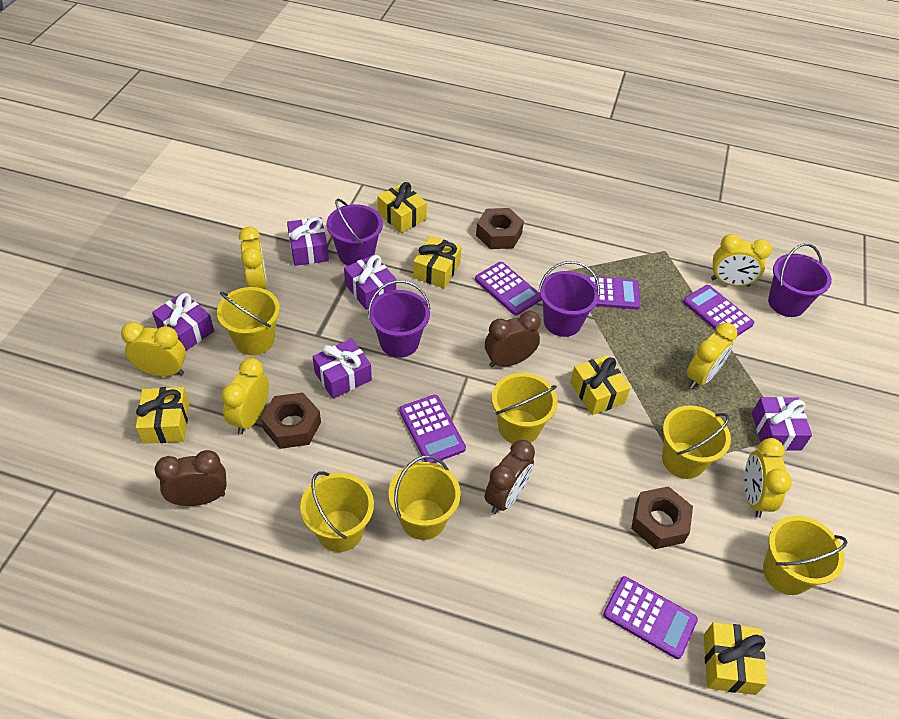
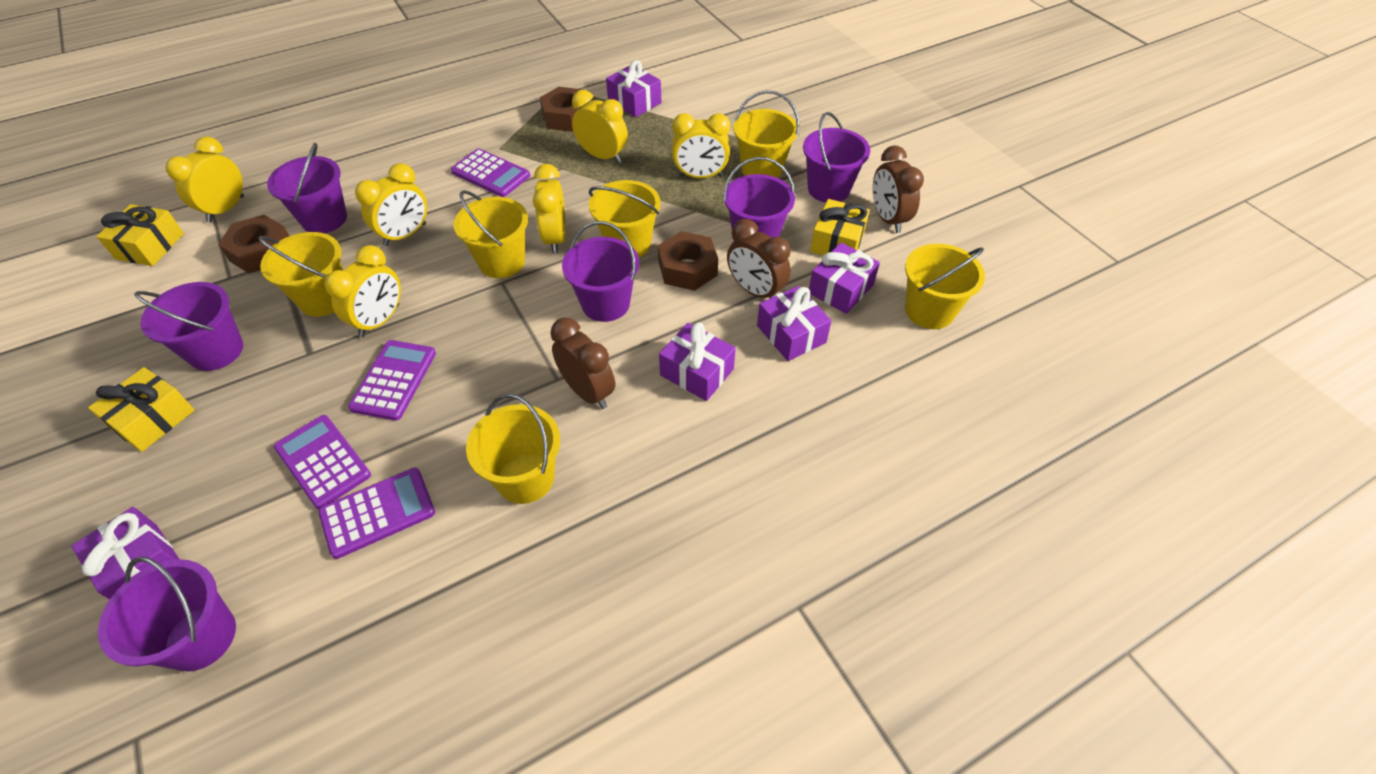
purple bucket: 4 -> 6
purple calculator: 5 -> 4
yellow gift: 5 -> 3

